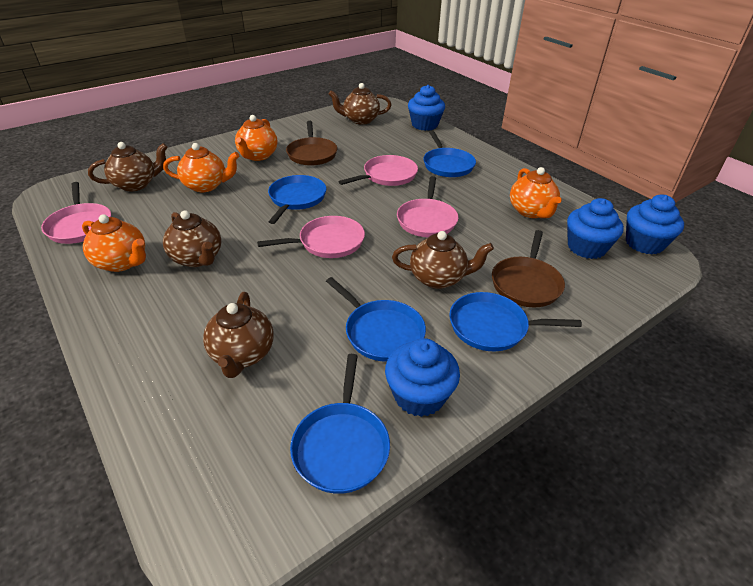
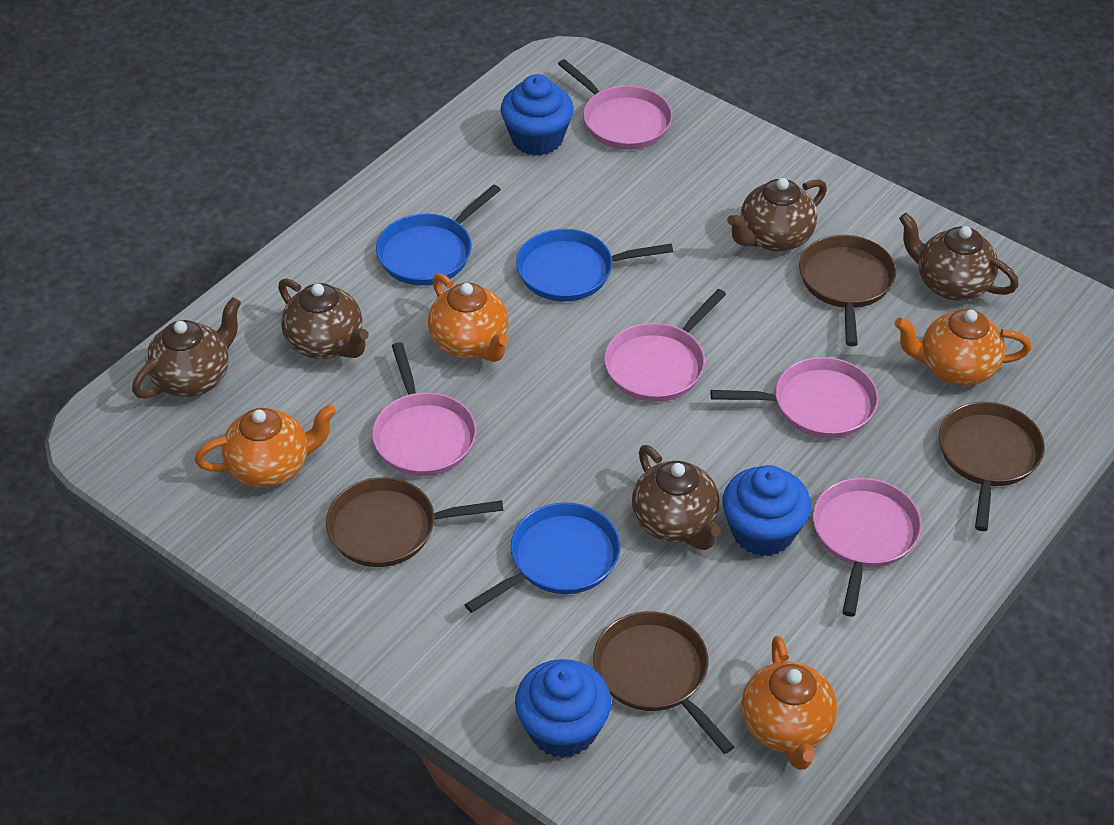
blue cupcake: 4 -> 3
blue pan: 5 -> 3
brown pan: 2 -> 4
pink pan: 4 -> 5

